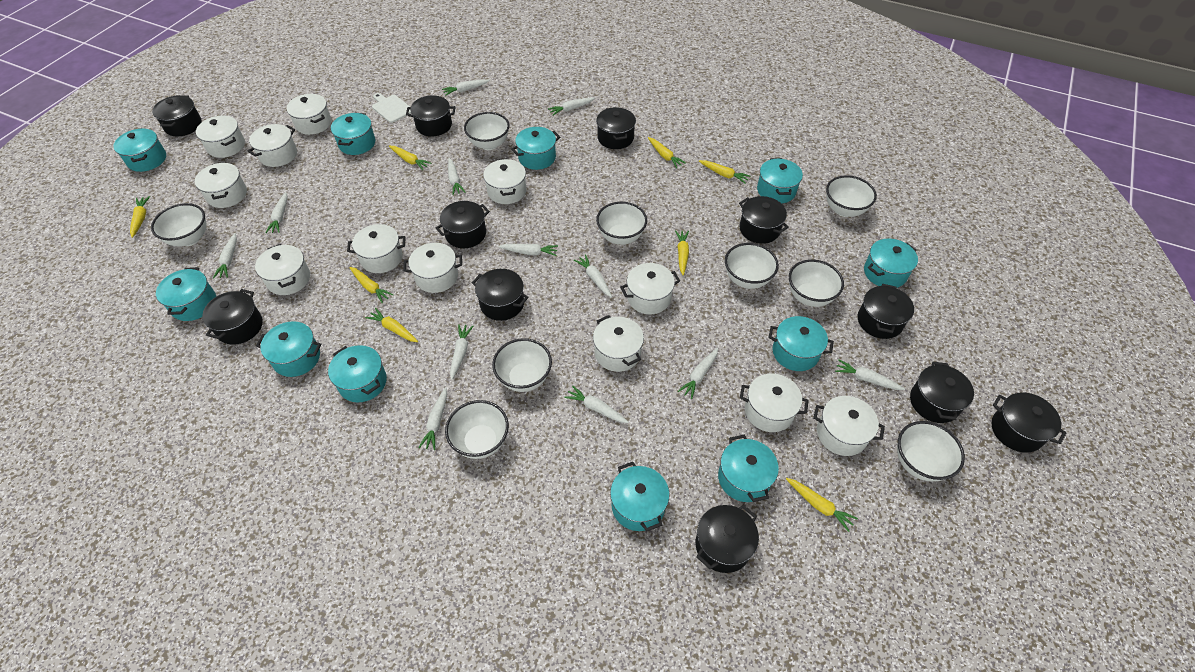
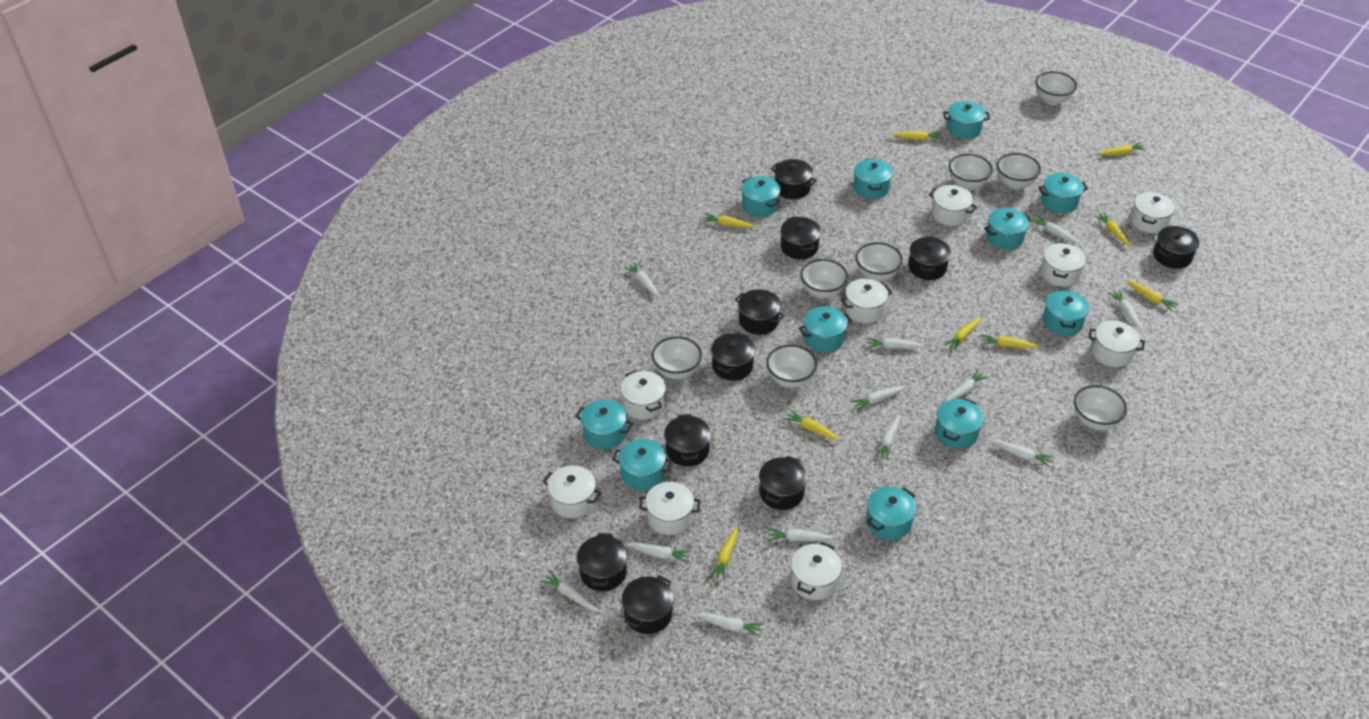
black pot: 11 -> 10
white bowl: 9 -> 8
white cutting board: 1 -> 0
white pot: 12 -> 9
yellow carrot: 8 -> 9

